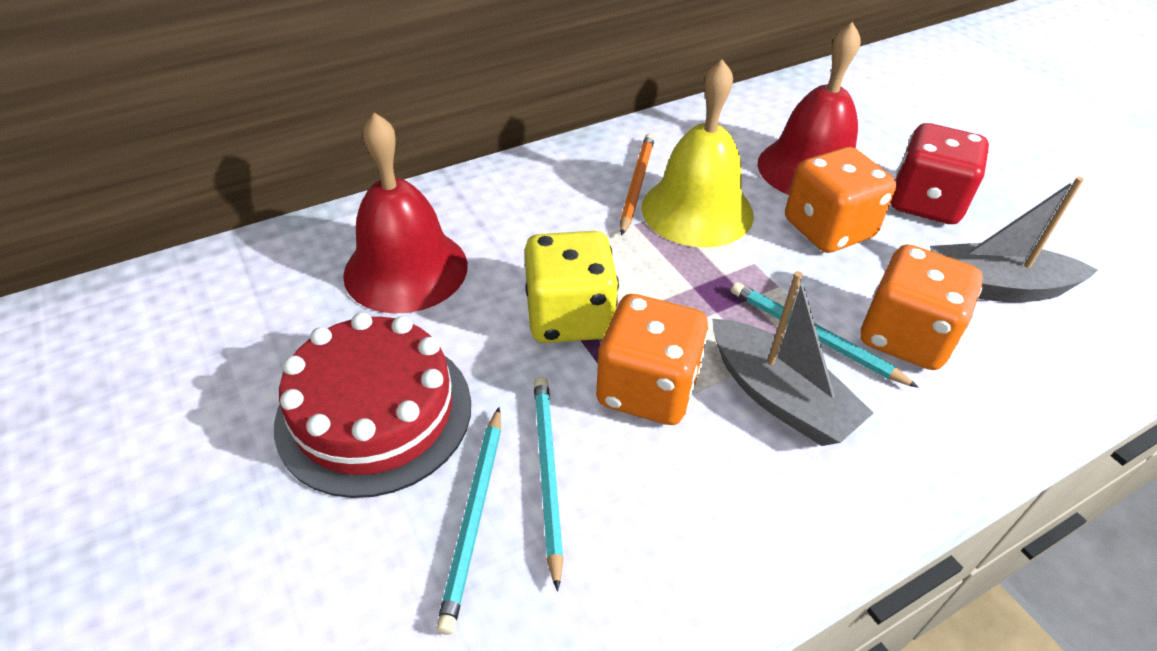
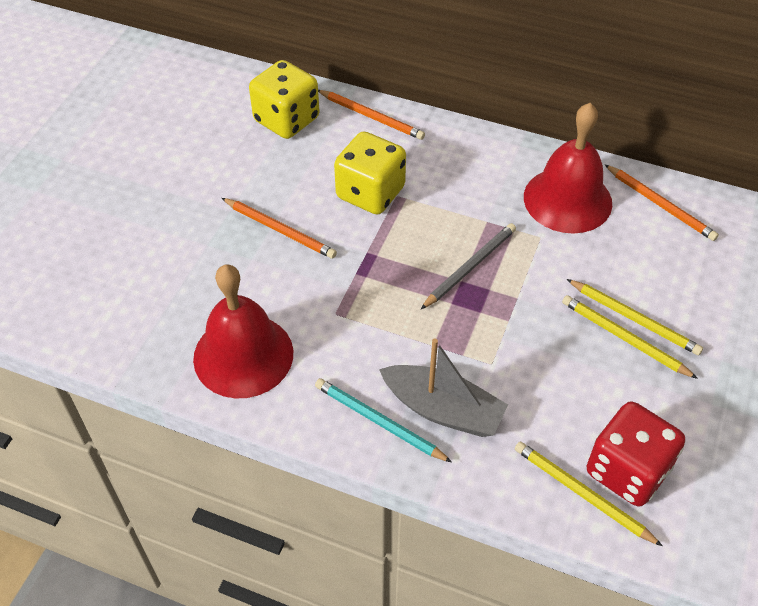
grey boat: 2 -> 1
grey pencil: 0 -> 1
orange dice: 3 -> 0
orange pencil: 1 -> 3
red cake: 1 -> 0
turquoise pencil: 3 -> 1
yellow bell: 1 -> 0
yellow dice: 1 -> 2
yellow pencil: 0 -> 3

